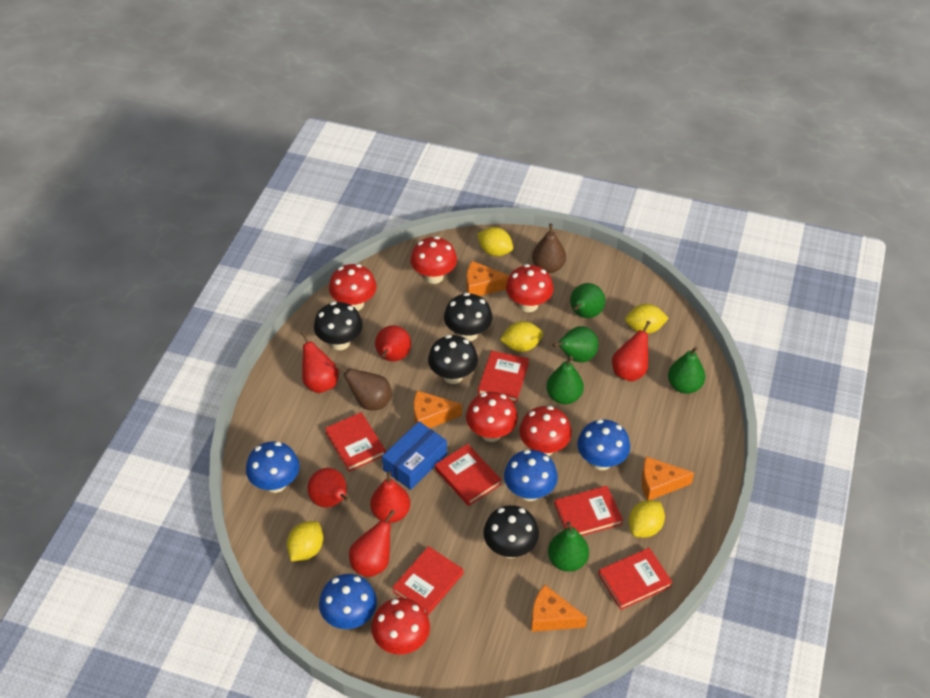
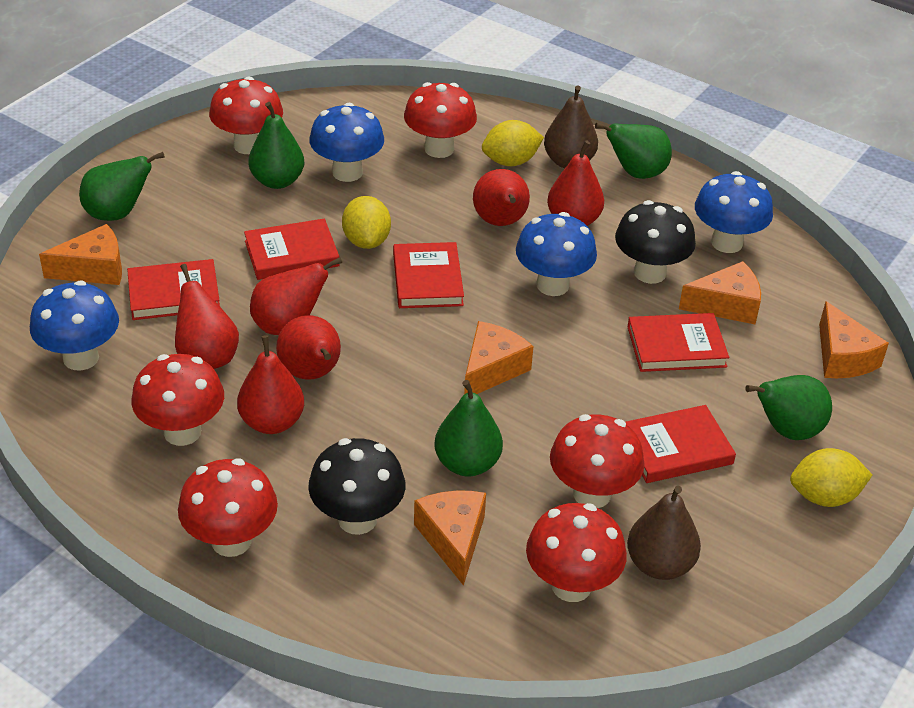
black mushroom: 4 -> 2
blue box: 1 -> 0
orange cheese: 4 -> 5
red book: 6 -> 5
yellow lemon: 5 -> 3

